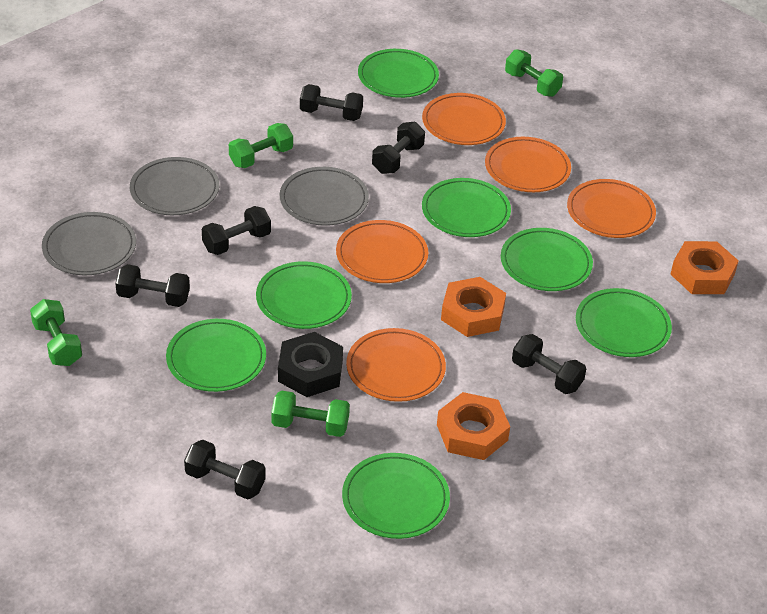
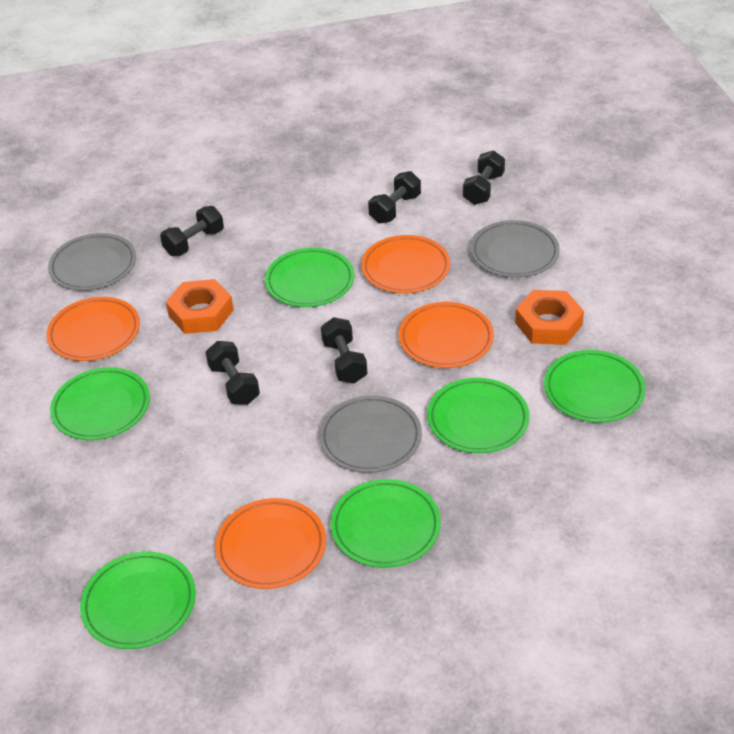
black dumbbell: 6 -> 5
black nut: 1 -> 0
green dumbbell: 4 -> 0
green plate: 7 -> 6
orange nut: 3 -> 2
orange plate: 5 -> 4

